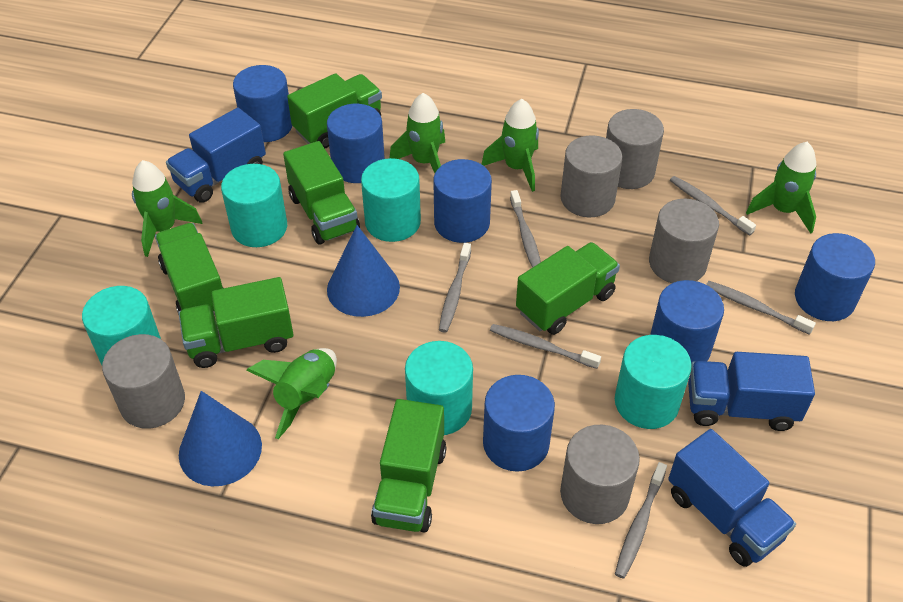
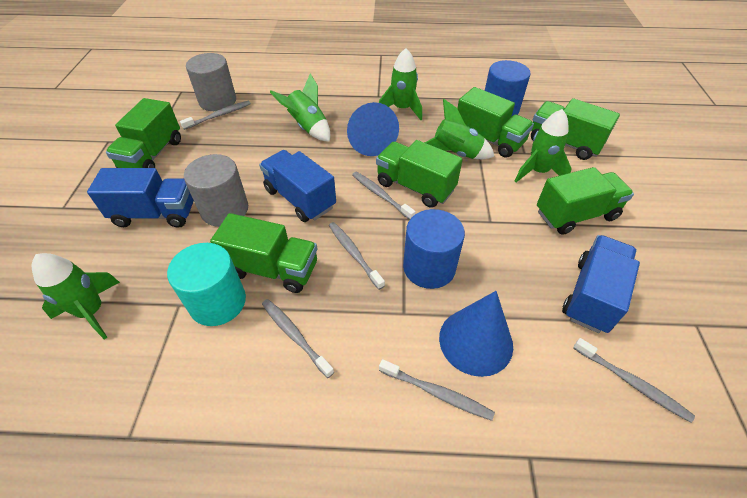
blue cylinder: 6 -> 2
grey cylinder: 5 -> 2
turquoise cylinder: 5 -> 1

